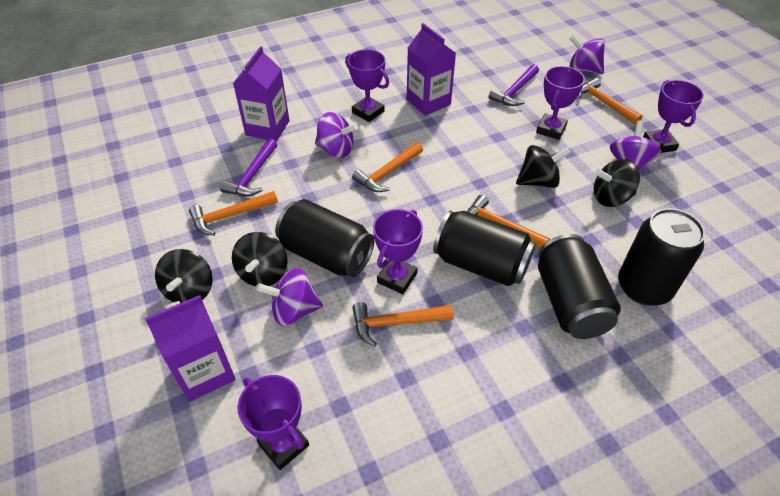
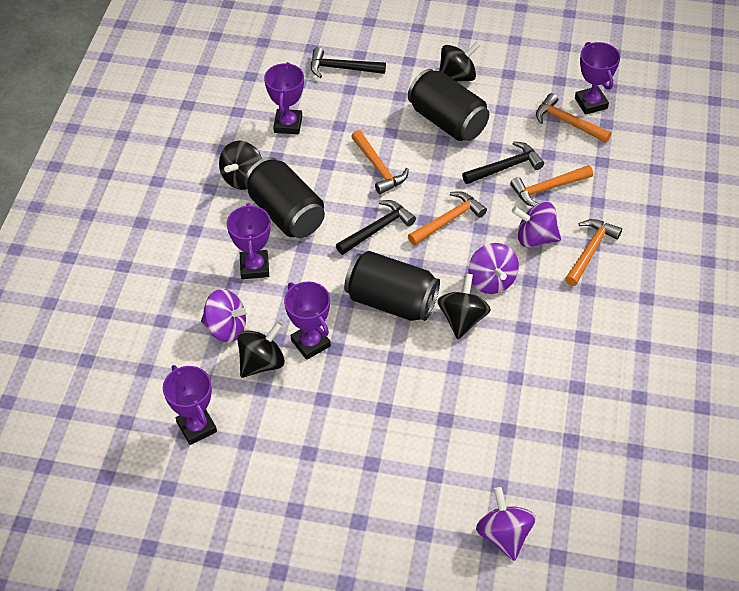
black can: 4 -> 3
black hammer: 0 -> 3
purple carton: 3 -> 0
purple hammer: 2 -> 0

